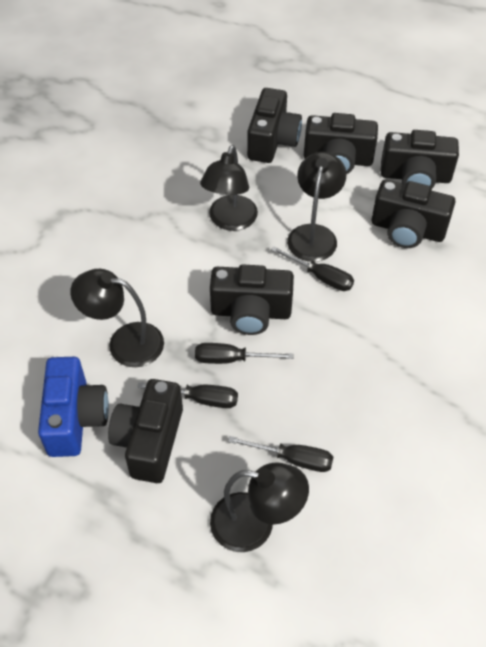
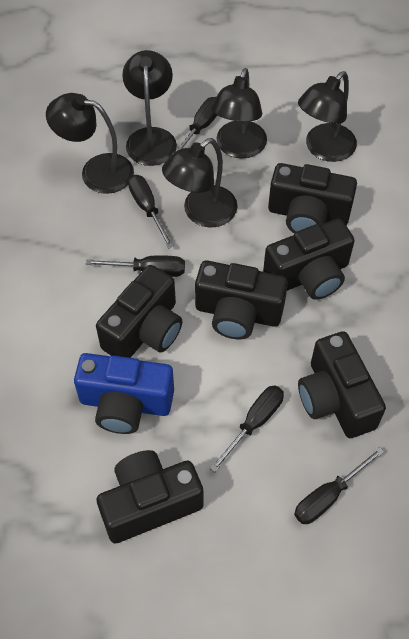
black lamp: 4 -> 5
black screwdriver: 4 -> 5

